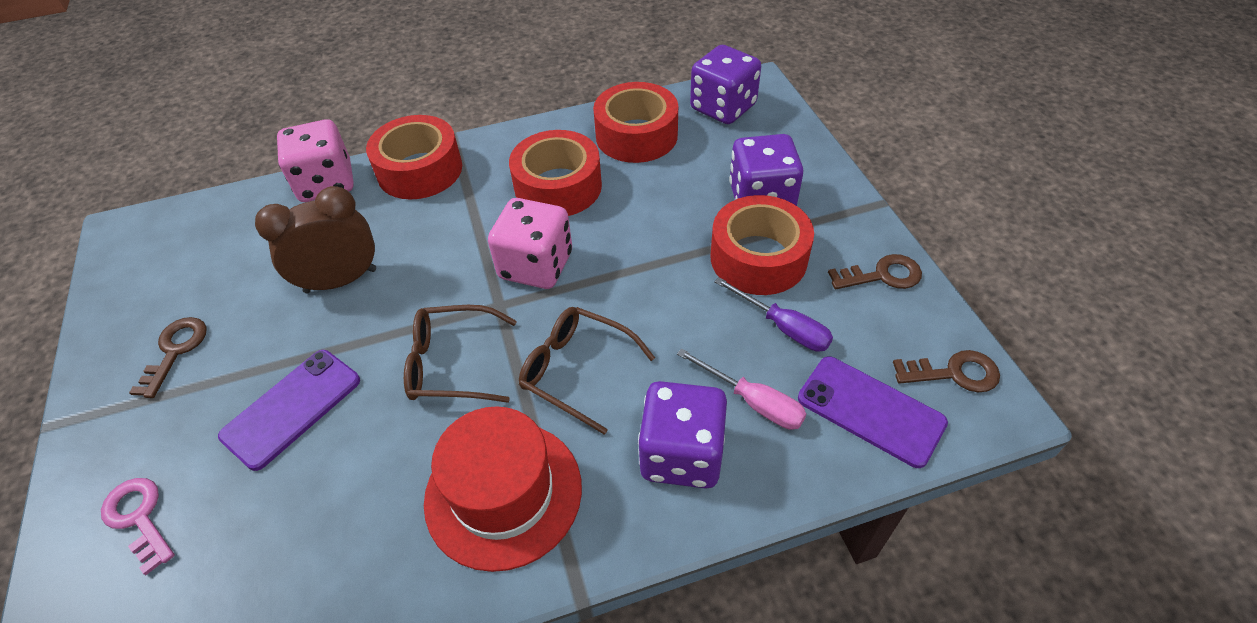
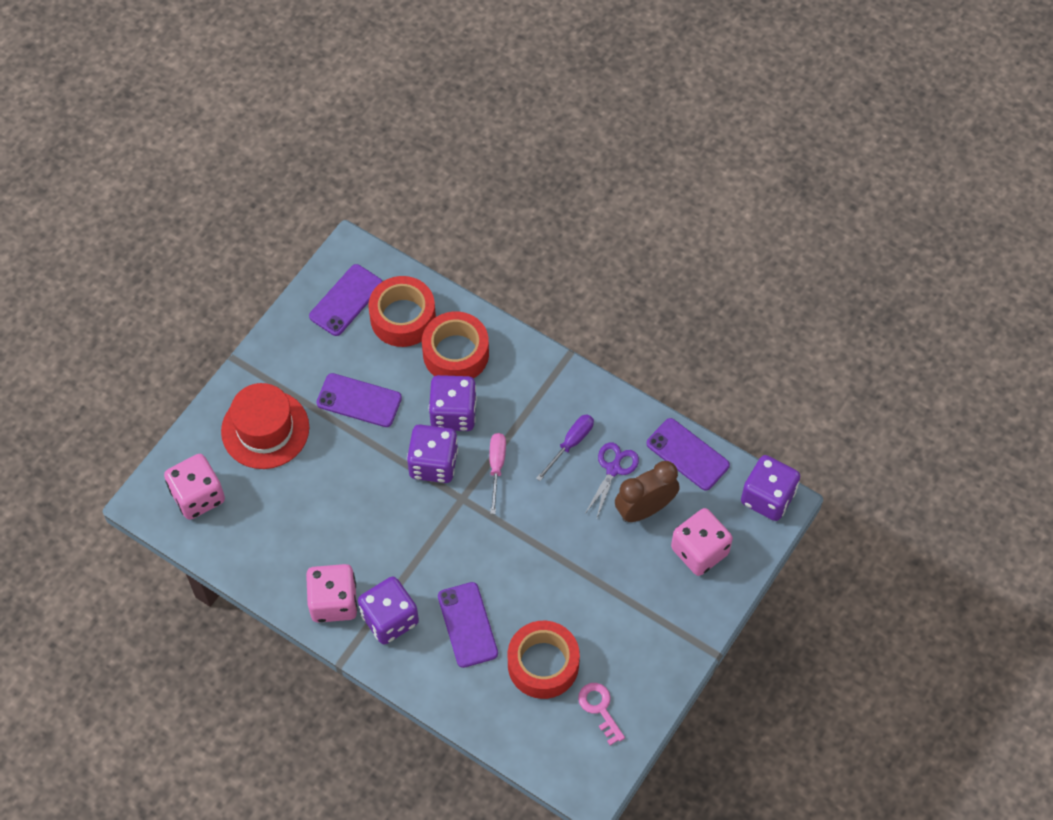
brown glasses: 2 -> 0
brown key: 3 -> 0
pink dice: 2 -> 3
purple dice: 3 -> 4
purple phone: 2 -> 4
purple scissors: 0 -> 1
red tape: 4 -> 3

